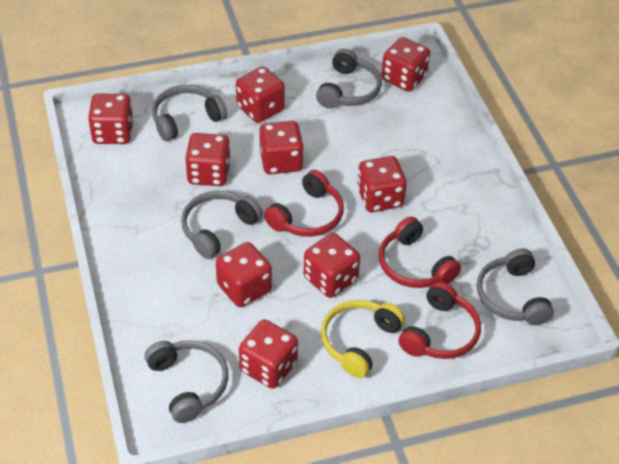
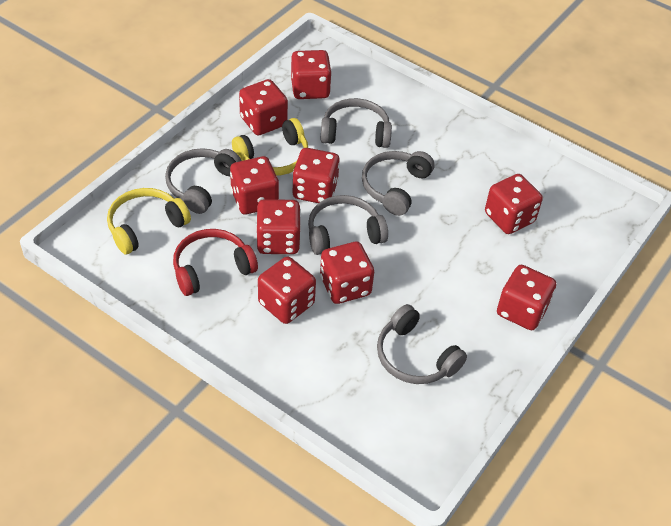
red headphones: 3 -> 1
yellow headphones: 1 -> 2

